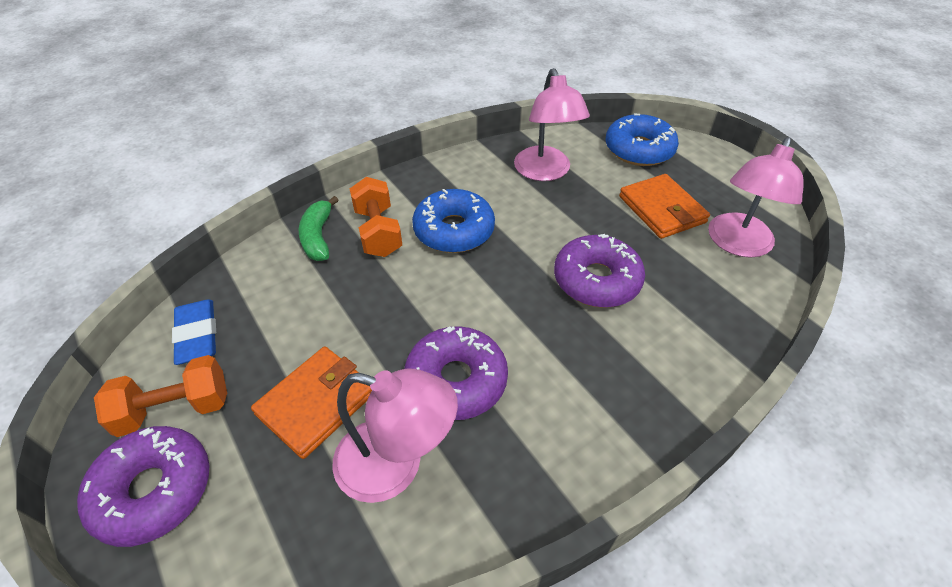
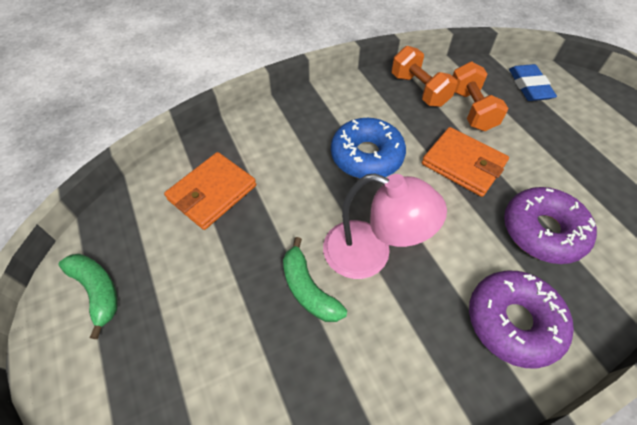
blue donut: 2 -> 1
green banana: 1 -> 2
pink lamp: 3 -> 1
purple donut: 3 -> 2

